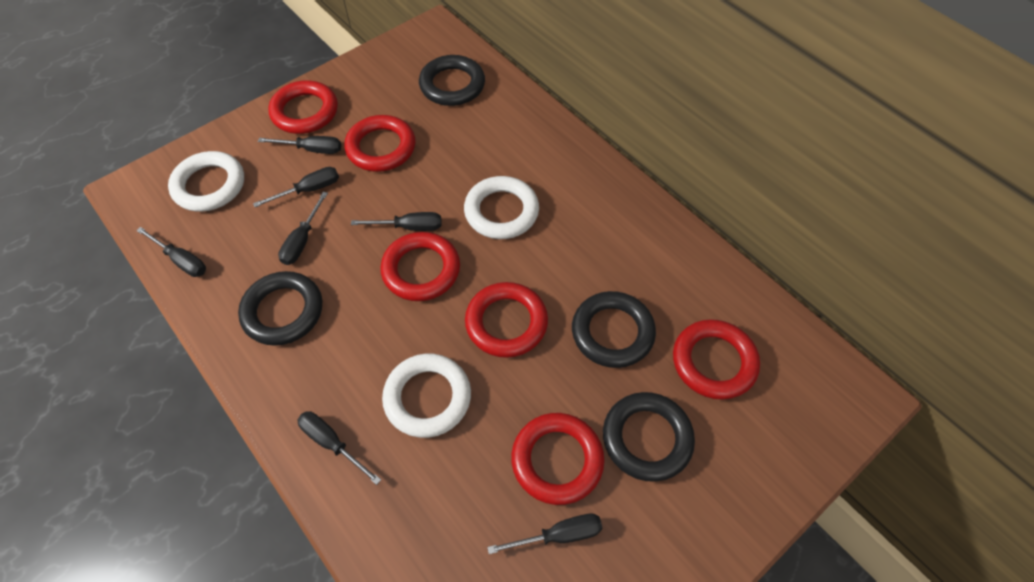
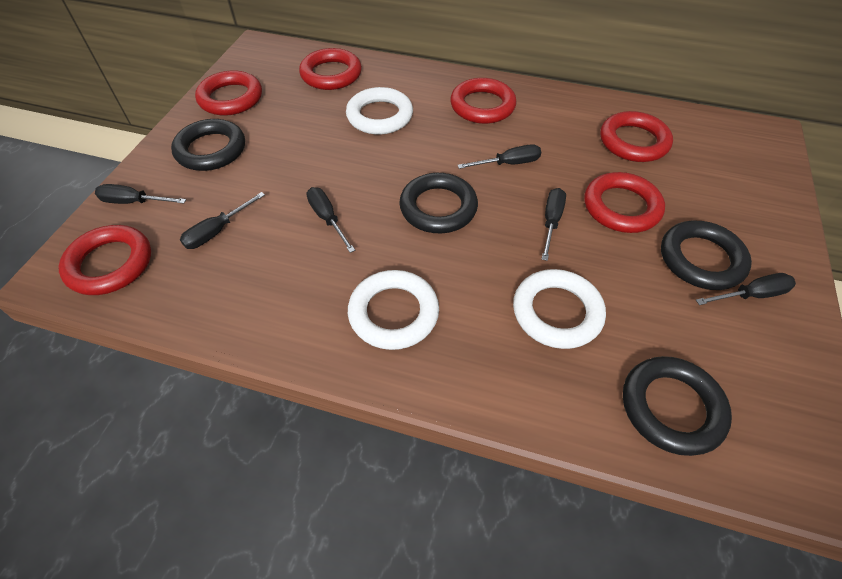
black screwdriver: 7 -> 6

